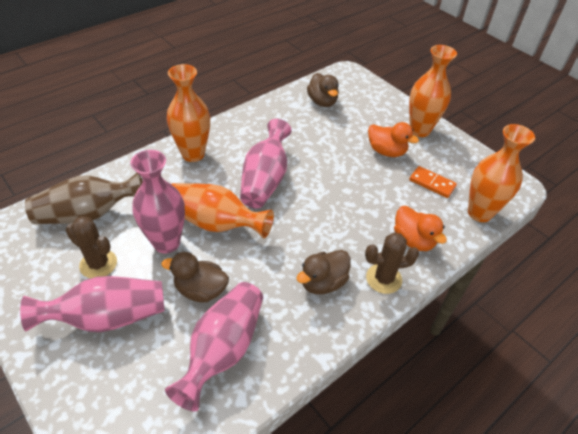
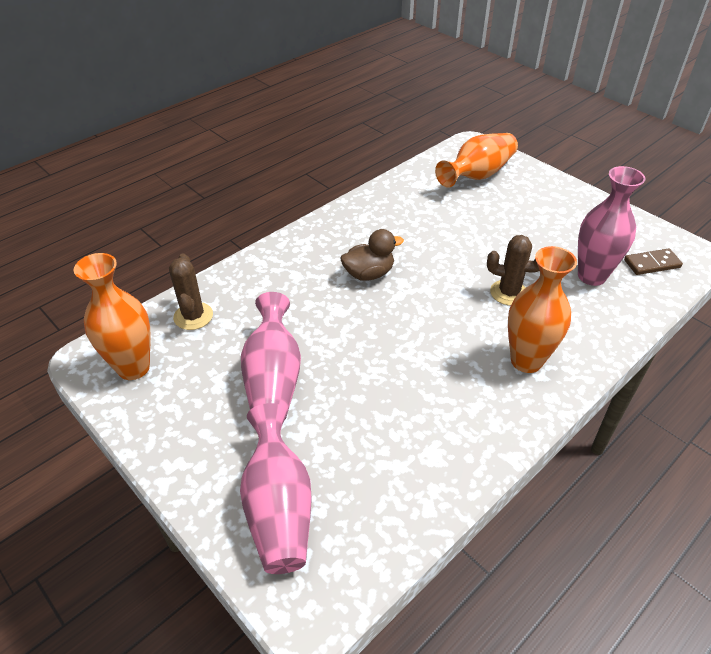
brown domino: 0 -> 1
brown duck: 3 -> 1
brown vase: 1 -> 0
orange domino: 1 -> 0
orange duck: 2 -> 0
orange vase: 4 -> 3
pink vase: 4 -> 3

